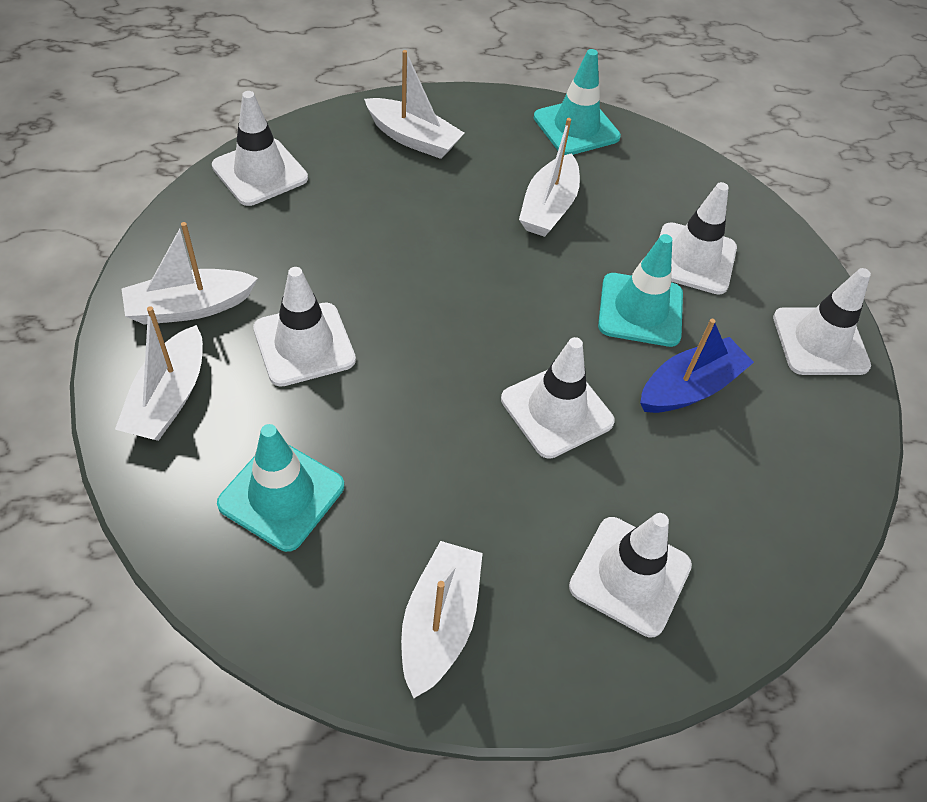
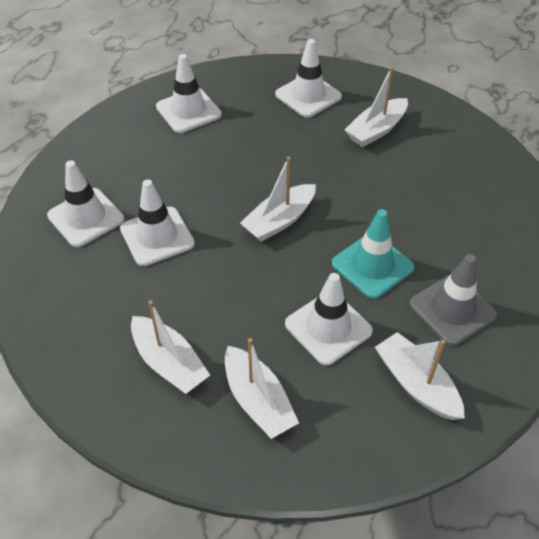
blue boat: 1 -> 0
grey traffic cone: 0 -> 1
turquoise traffic cone: 3 -> 1
white traffic cone: 6 -> 5

